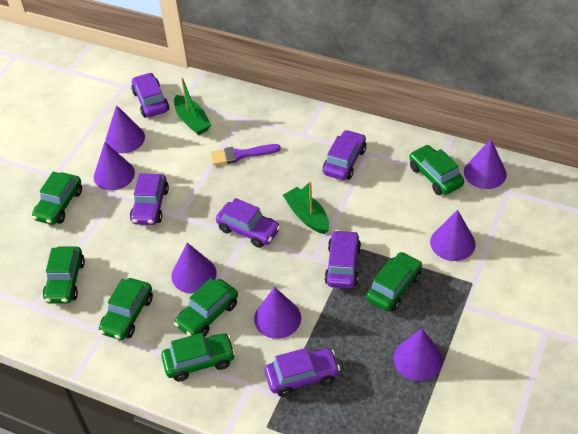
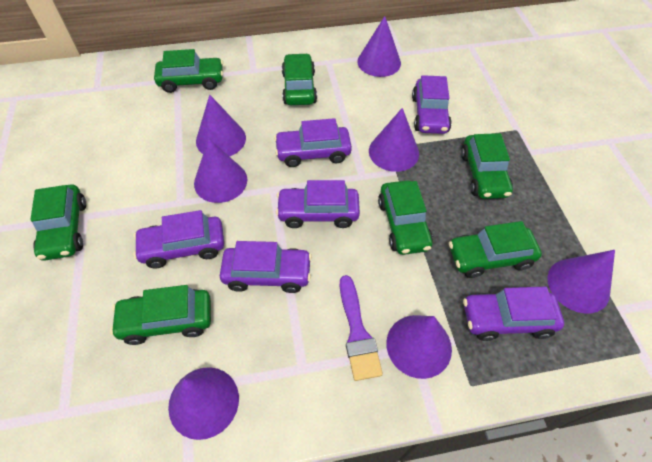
green boat: 2 -> 0

